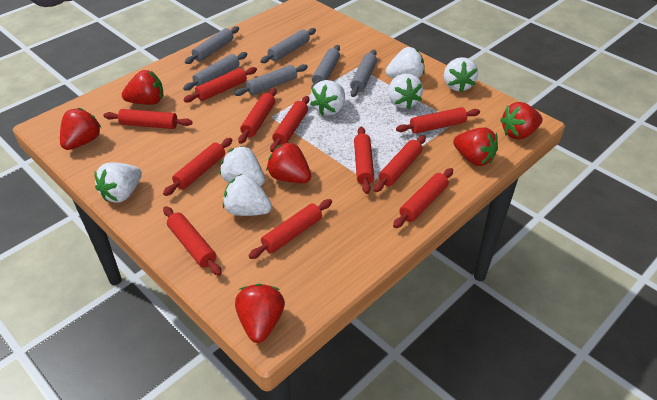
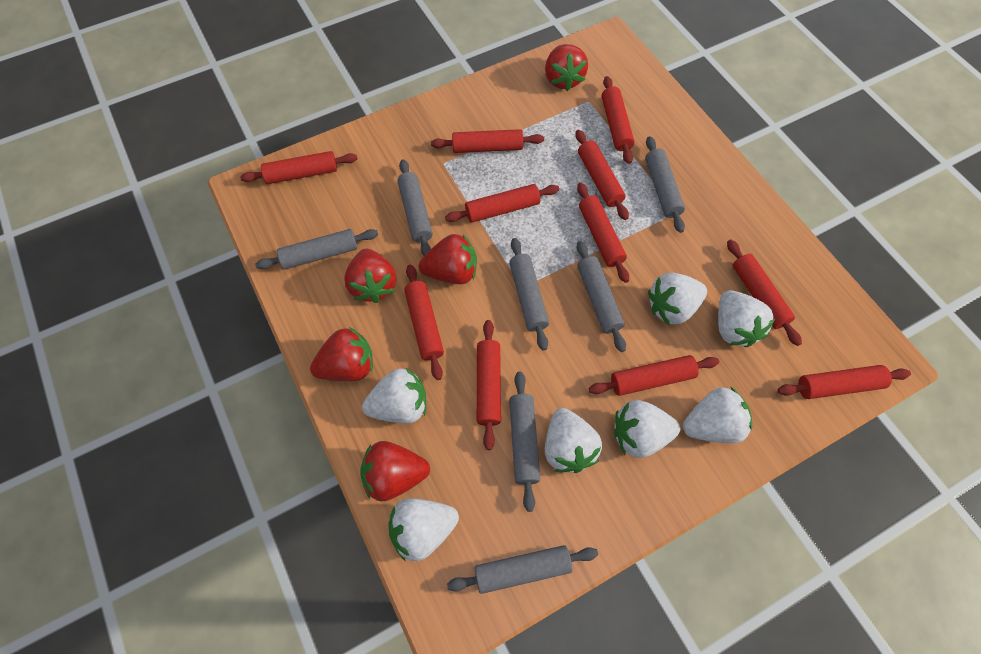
grey rolling pin: 6 -> 7
red strawberry: 6 -> 5

